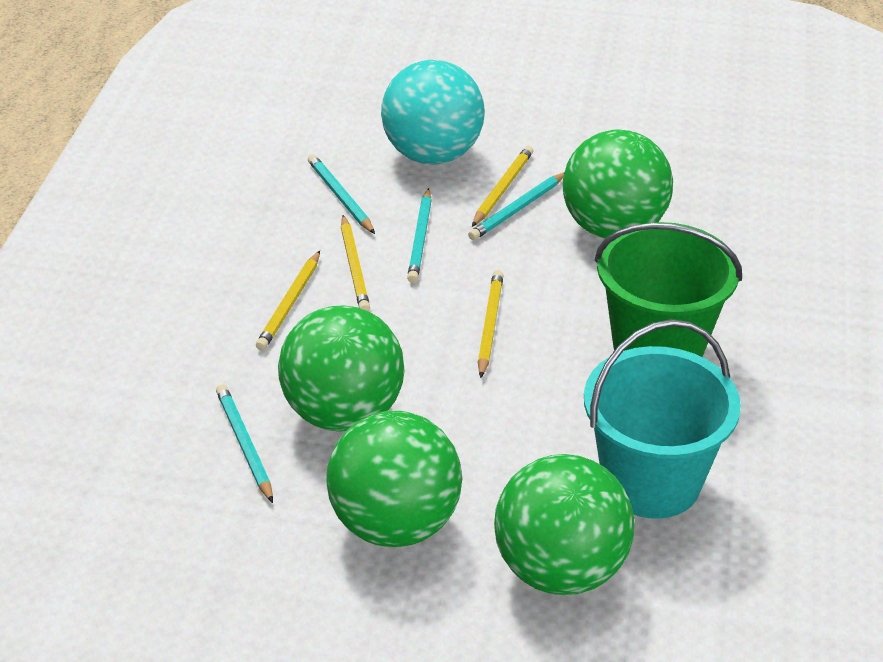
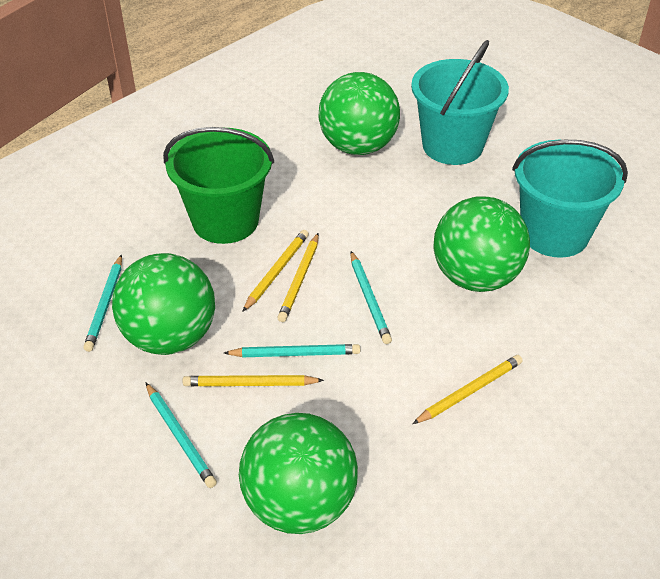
turquoise ball: 1 -> 0
turquoise bucket: 1 -> 2

